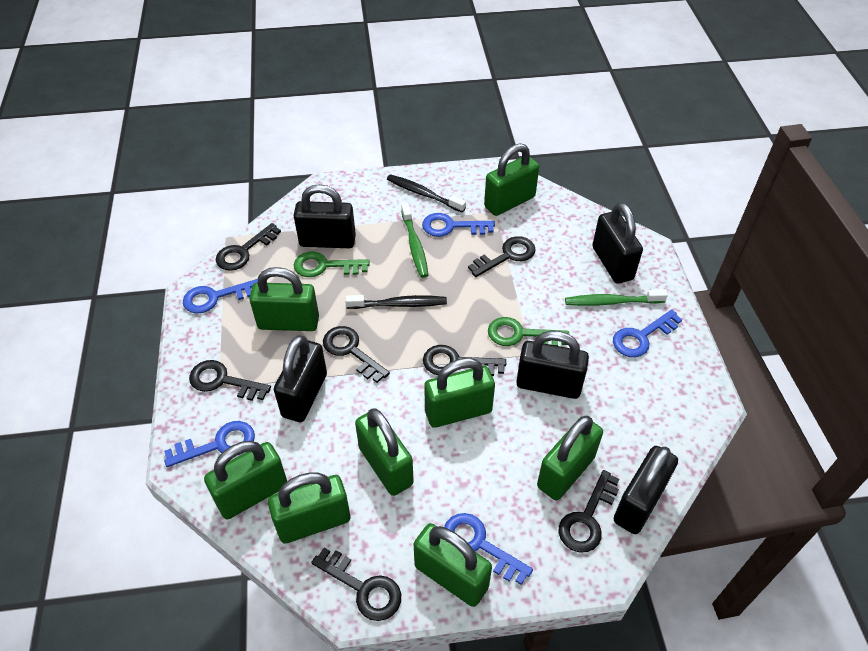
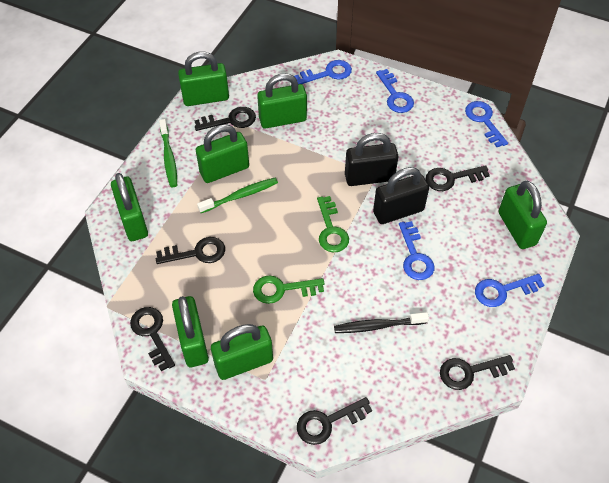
black key: 7 -> 6
black padlock: 5 -> 2
black toothbrush: 2 -> 1
green padlock: 8 -> 7

